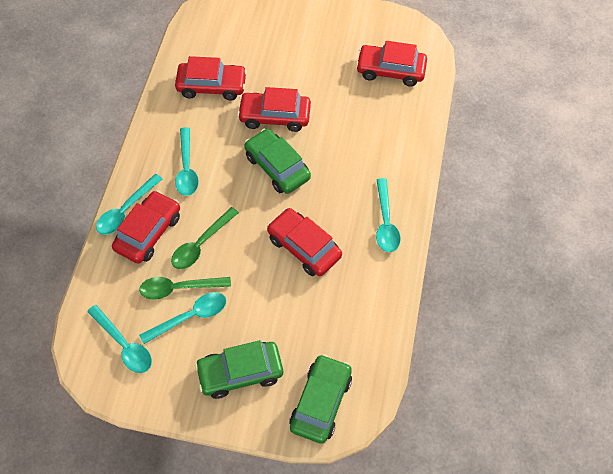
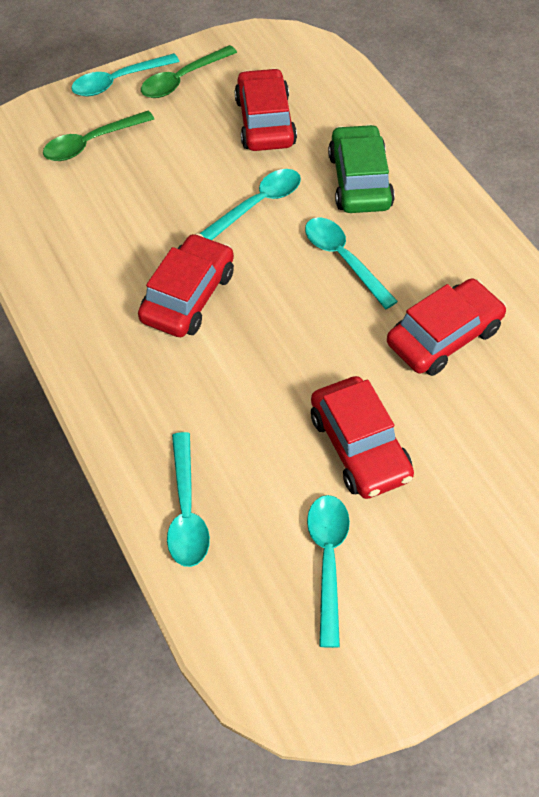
green car: 3 -> 1
red car: 5 -> 4

